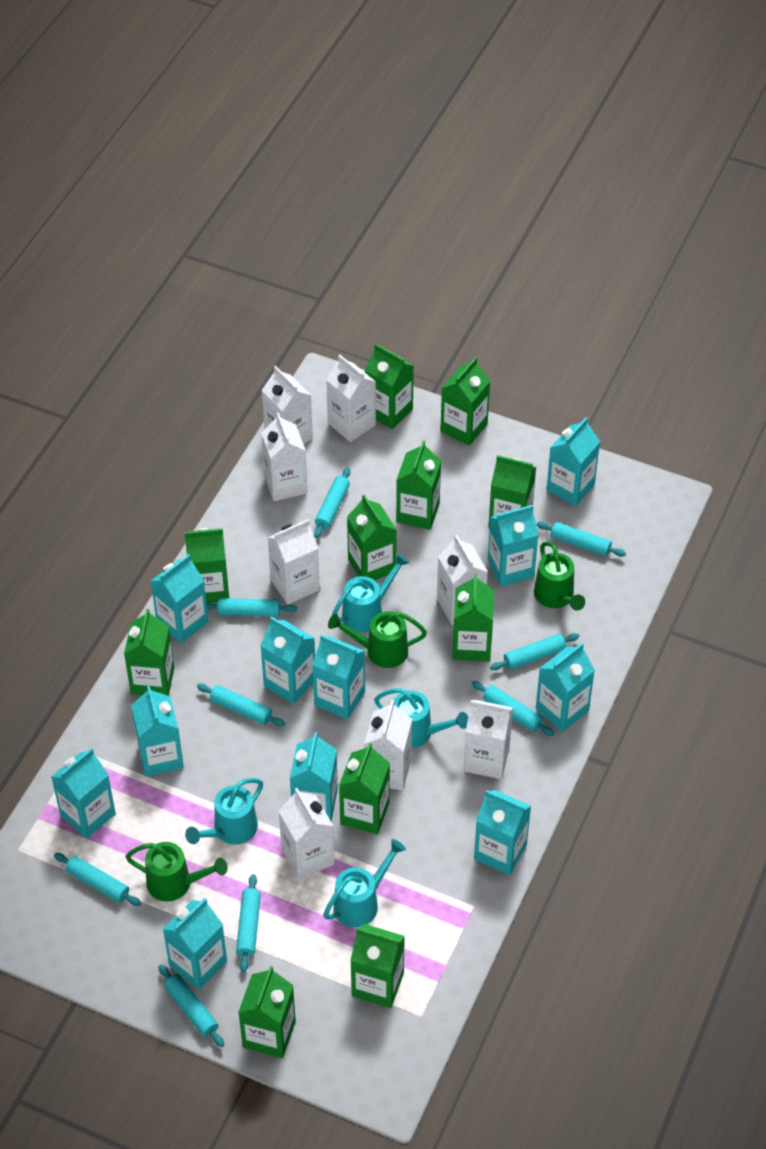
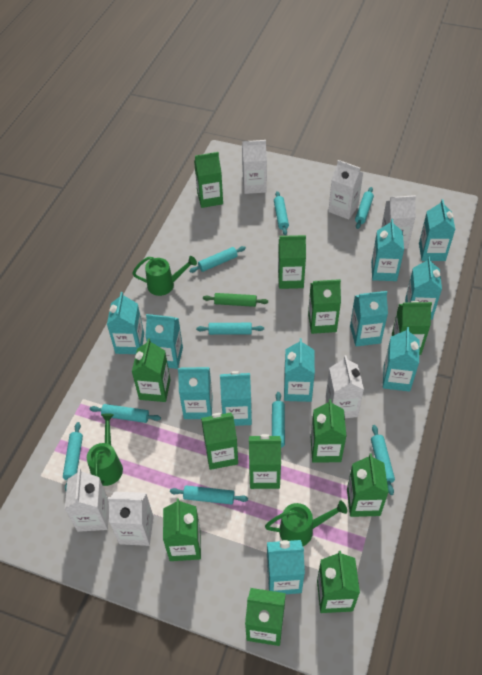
green carton: 11 -> 12
green rolling pin: 0 -> 1
turquoise watering can: 4 -> 0
white carton: 8 -> 6

